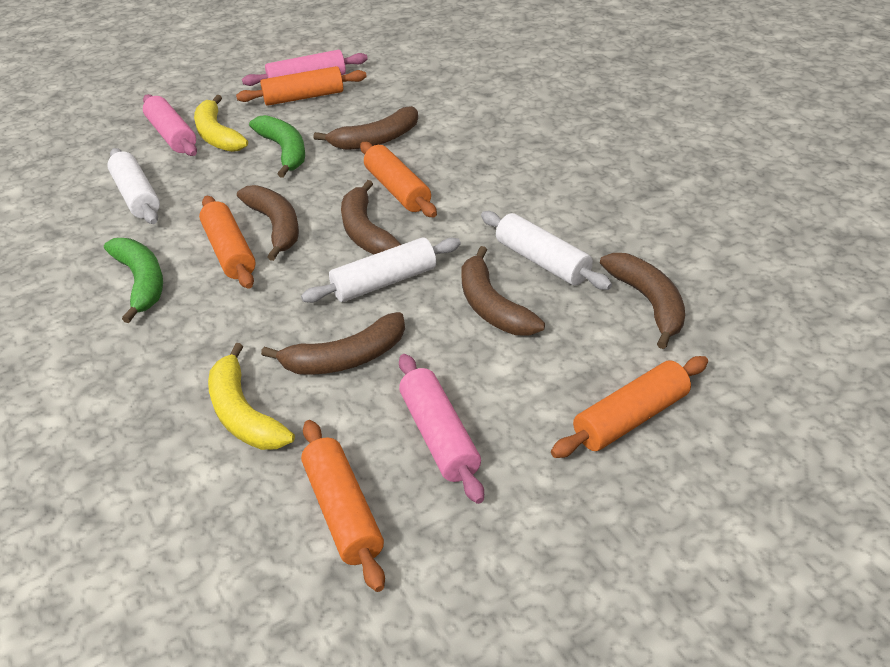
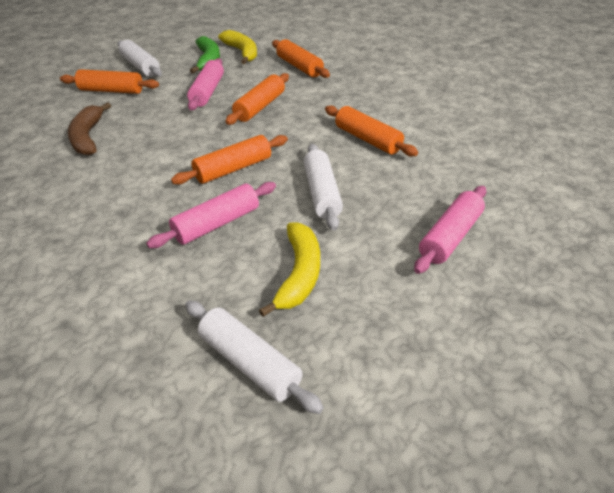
brown banana: 6 -> 1
green banana: 2 -> 1

